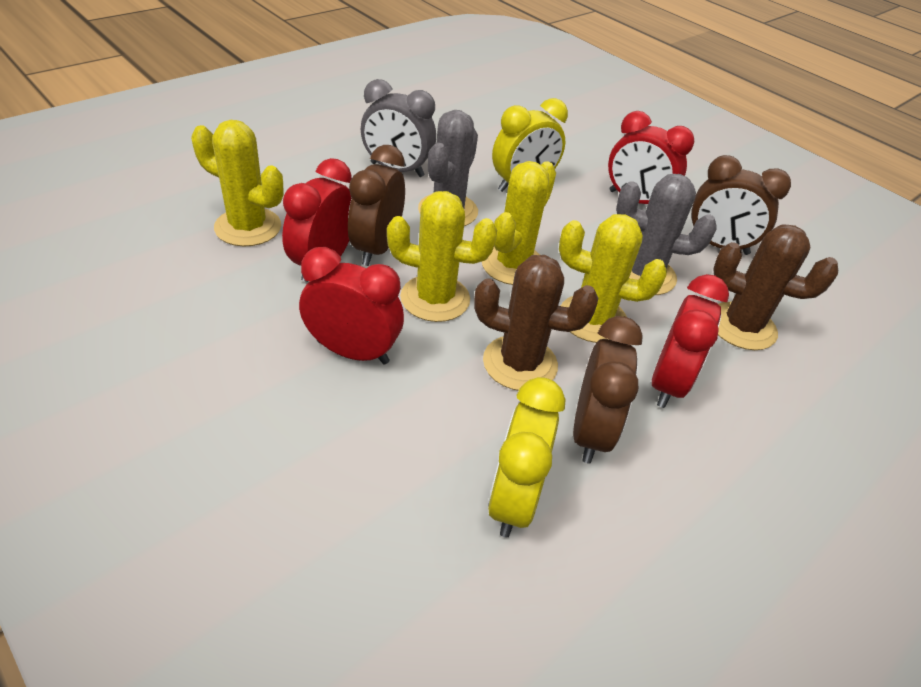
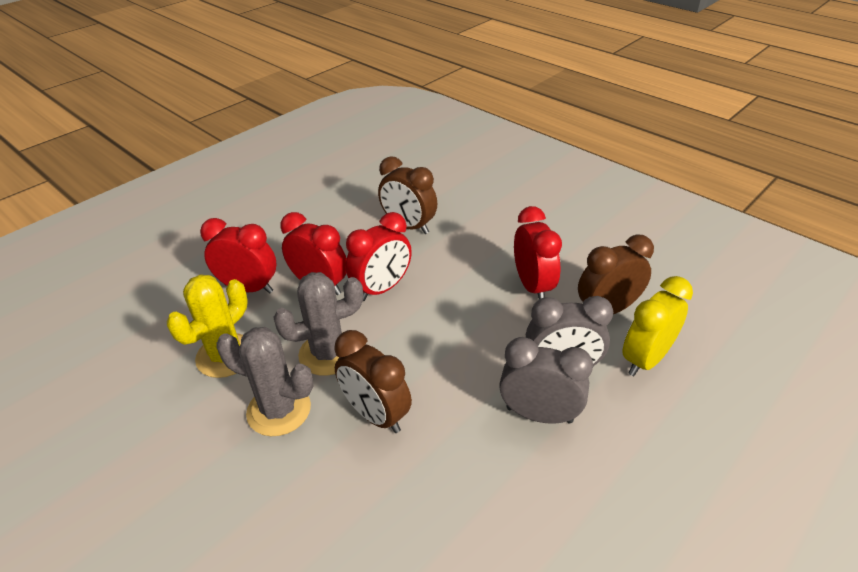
brown cactus: 2 -> 0
grey clock: 1 -> 2
yellow cactus: 4 -> 1
yellow clock: 2 -> 1

